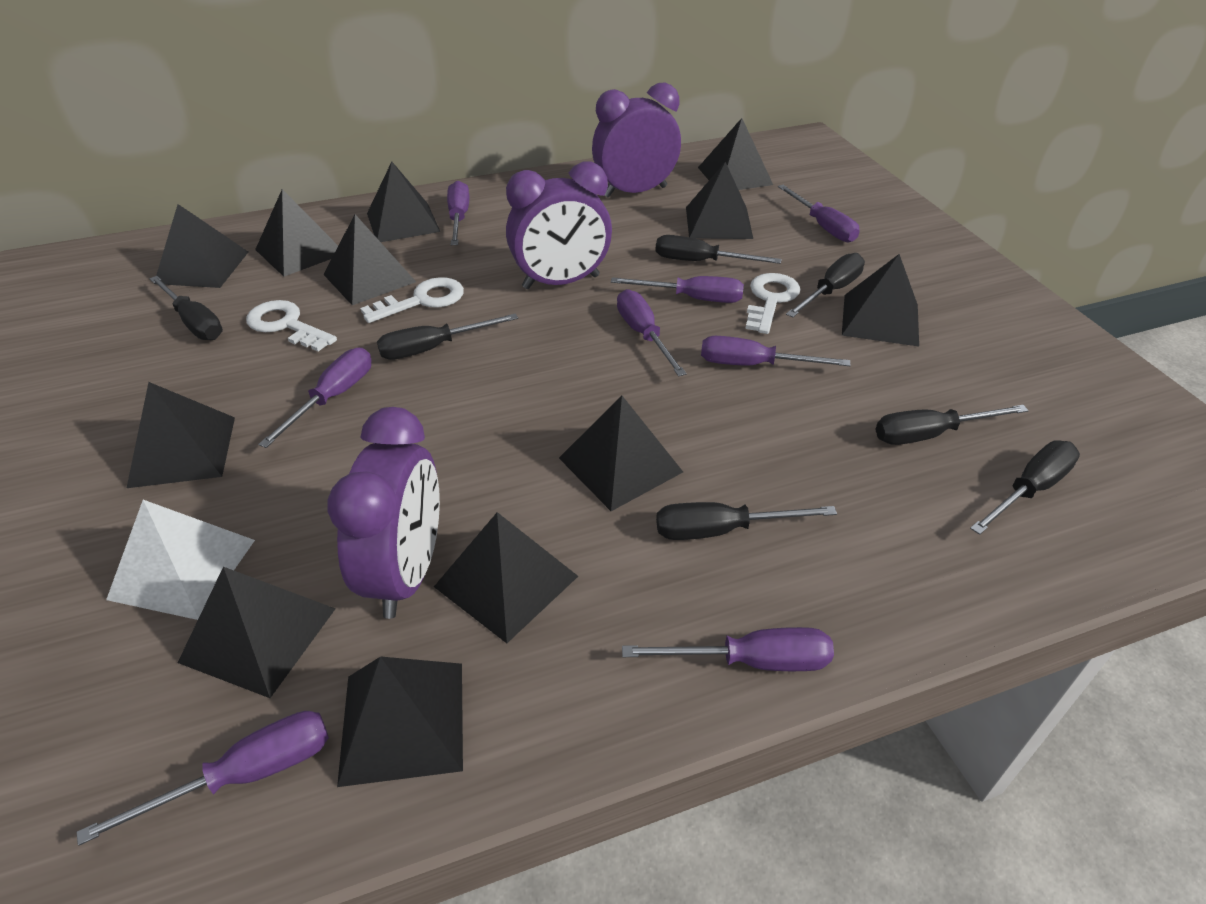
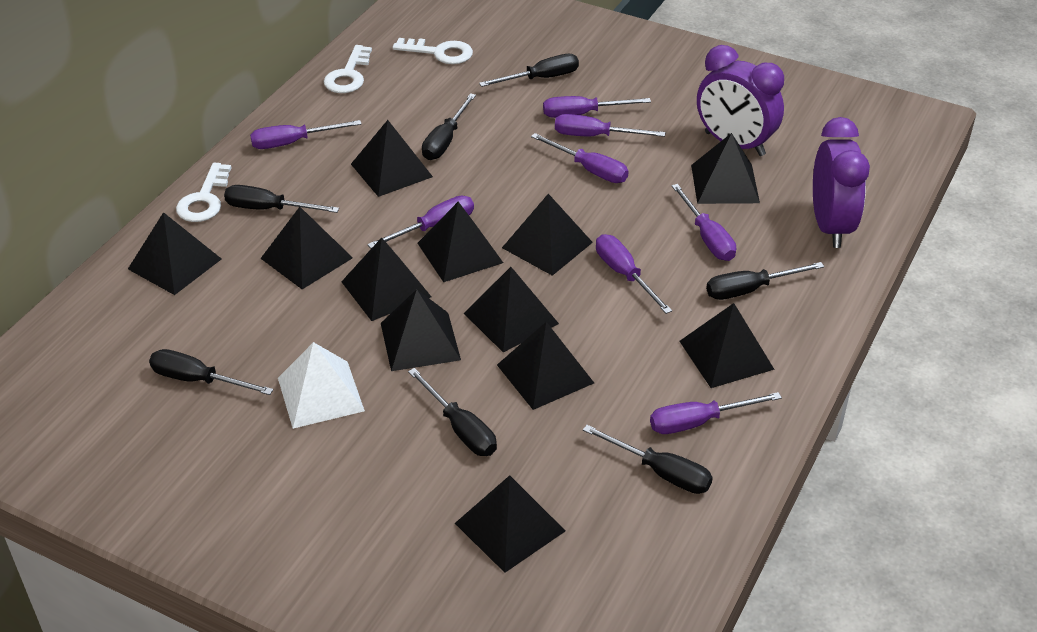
purple clock: 3 -> 2

